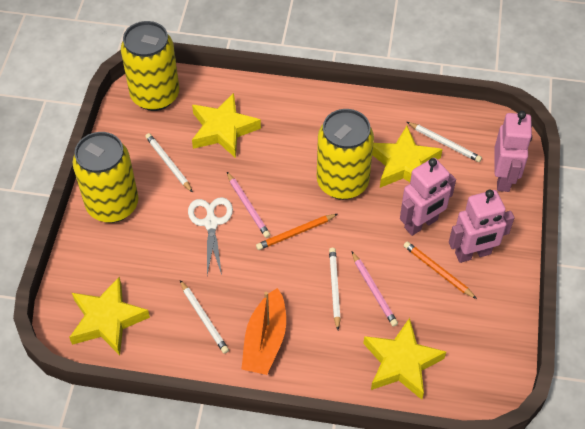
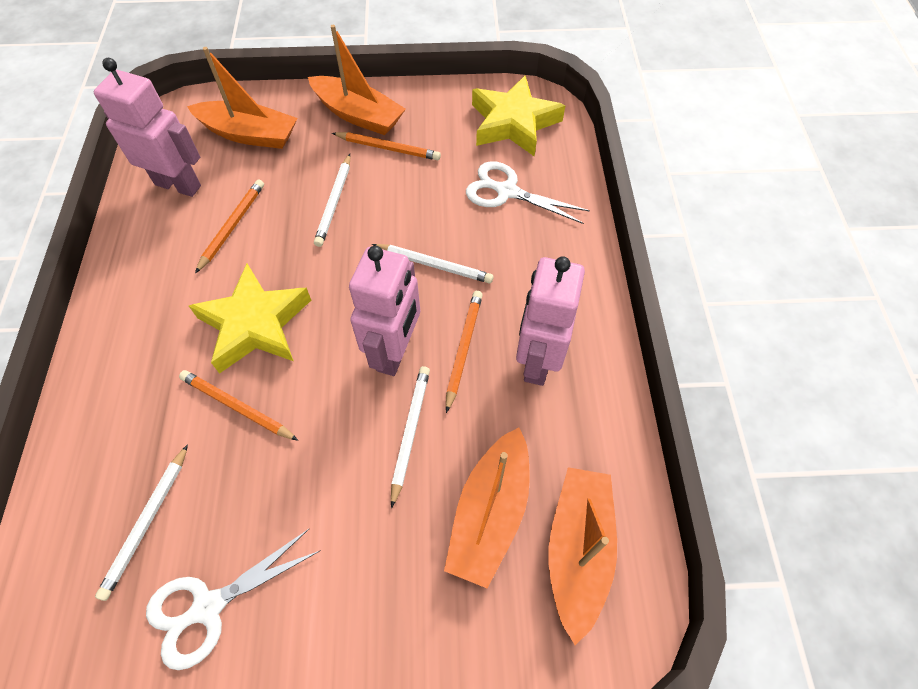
orange boat: 1 -> 4
orange pencil: 2 -> 4
pink pencil: 2 -> 0
white scissors: 1 -> 2
yellow can: 3 -> 0
yellow star: 4 -> 2

